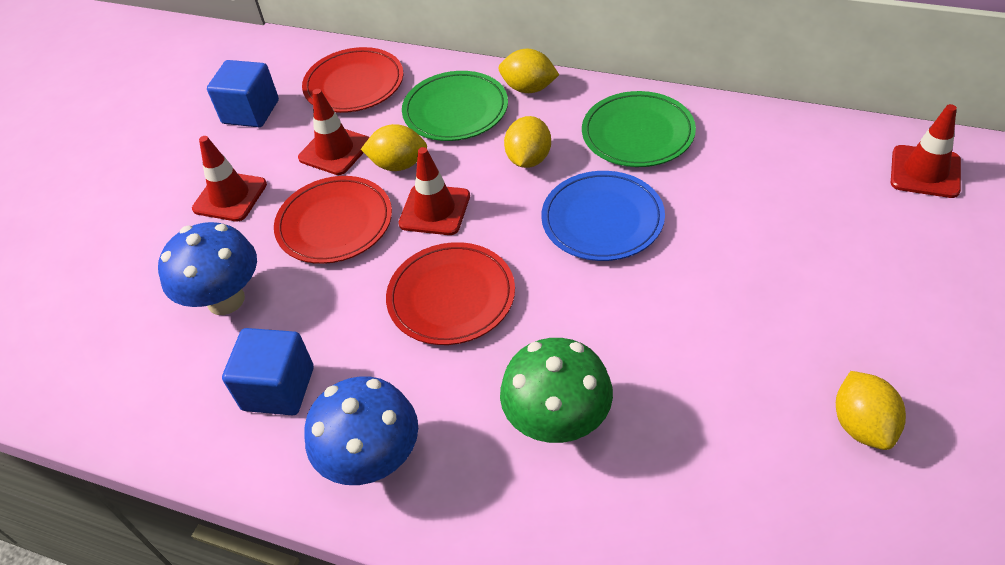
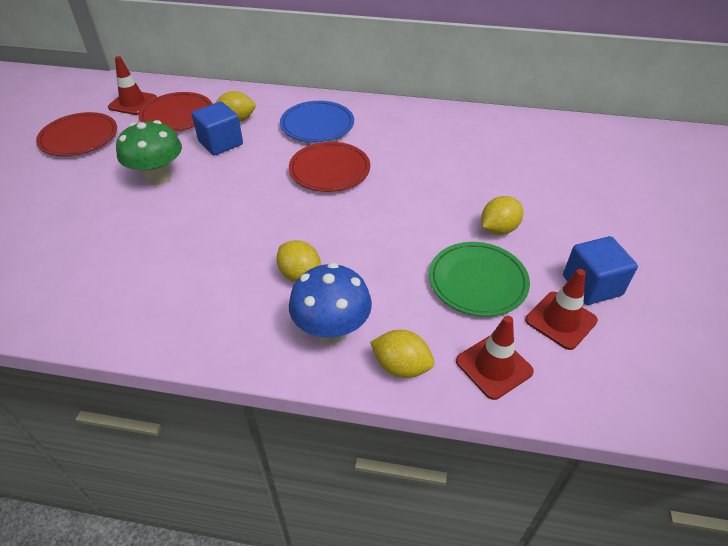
blue mushroom: 2 -> 1
green plate: 2 -> 1
red traffic cone: 4 -> 3

